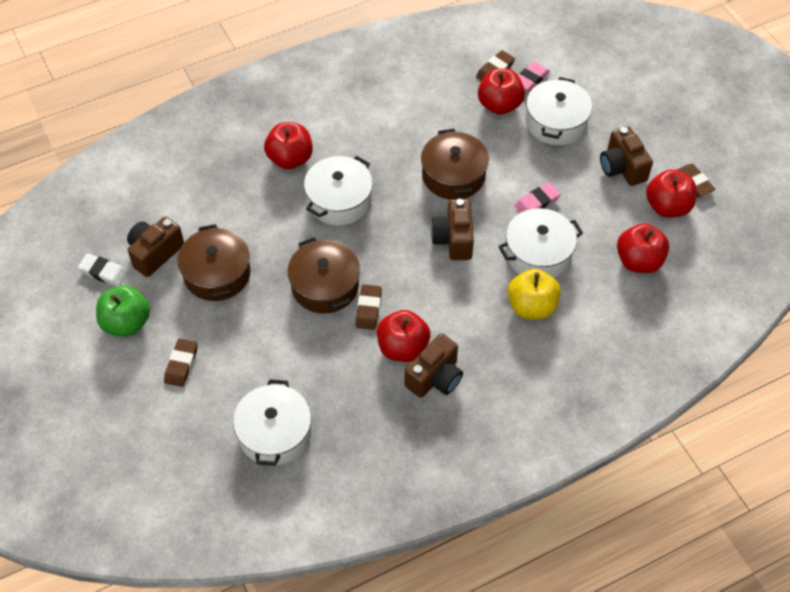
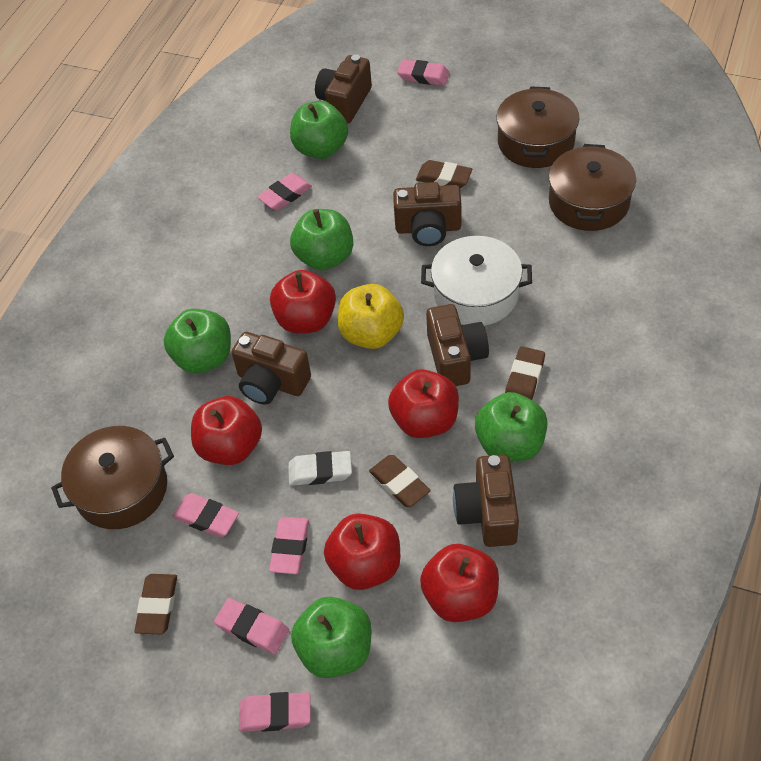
brown camera: 4 -> 5
green apple: 1 -> 5
pink eraser: 2 -> 6
white pot: 4 -> 1

